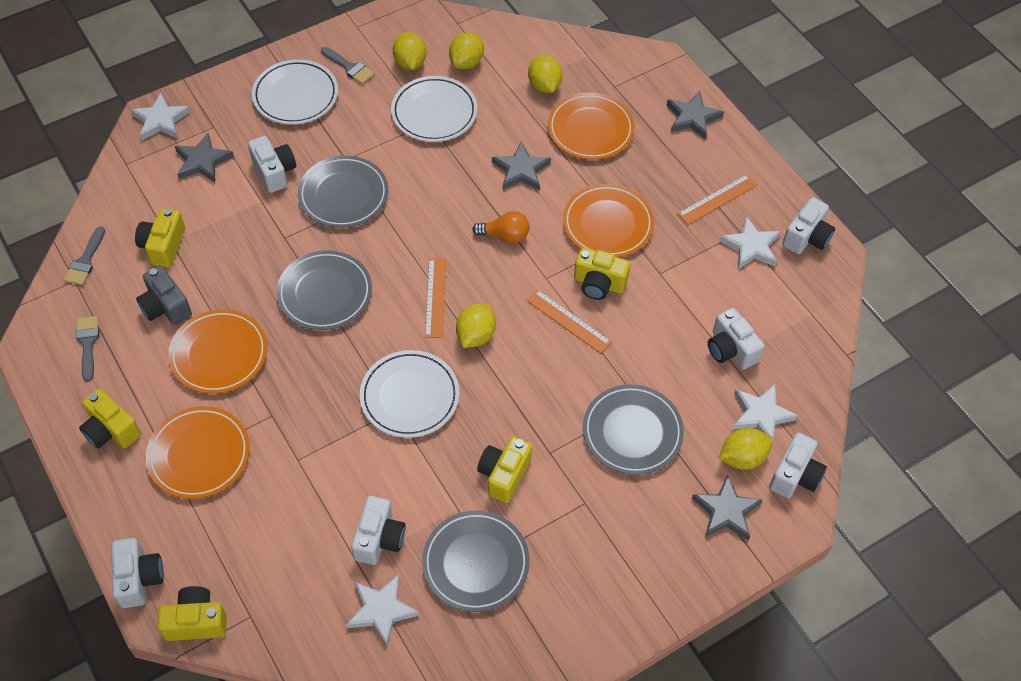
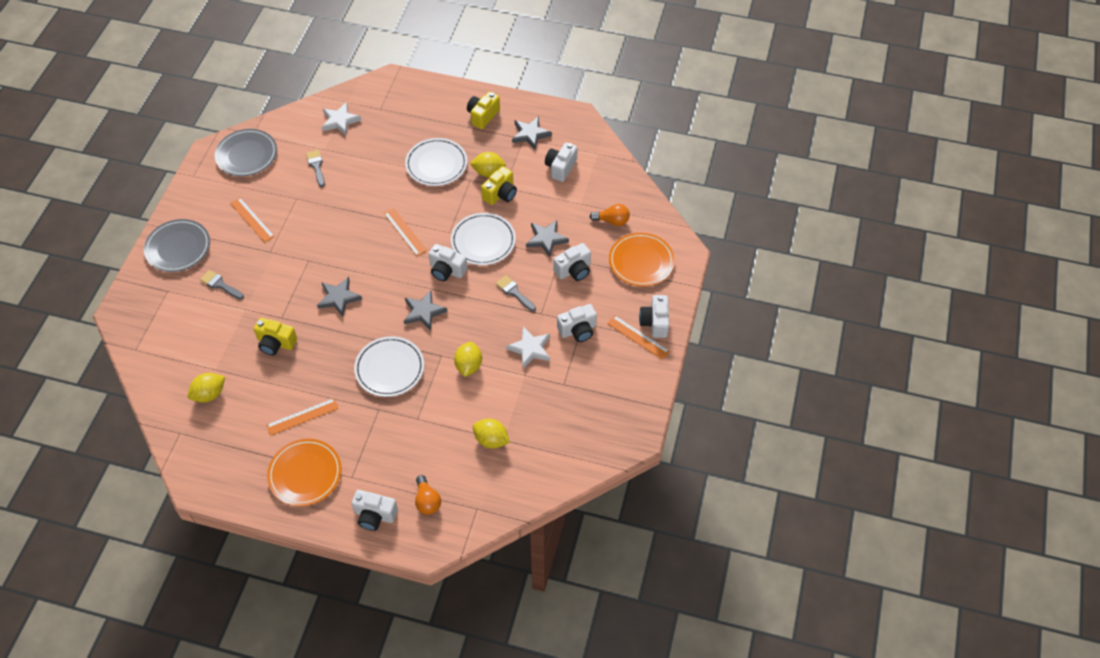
grey camera: 1 -> 0
grey plate: 4 -> 2
orange light bulb: 1 -> 2
orange plate: 4 -> 2
orange ruler: 3 -> 4
white star: 4 -> 2
yellow camera: 5 -> 3
yellow lemon: 5 -> 4

